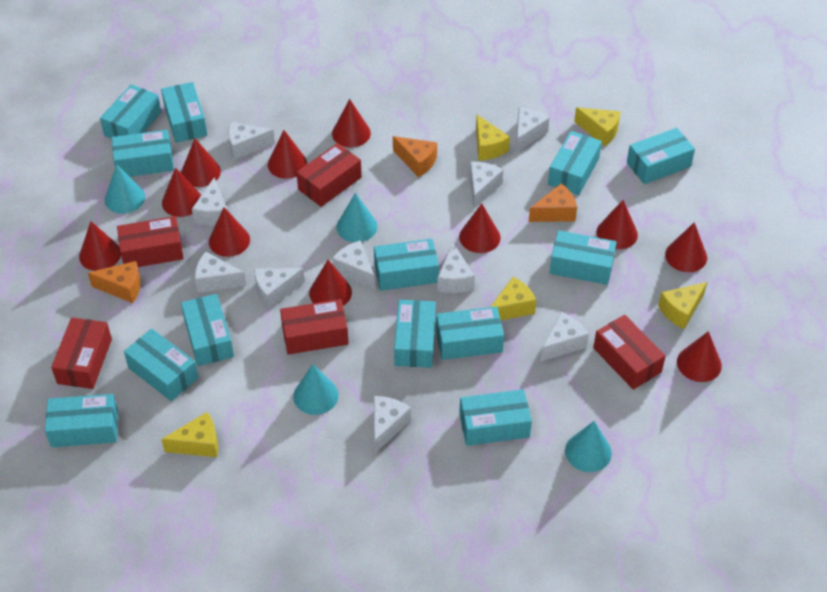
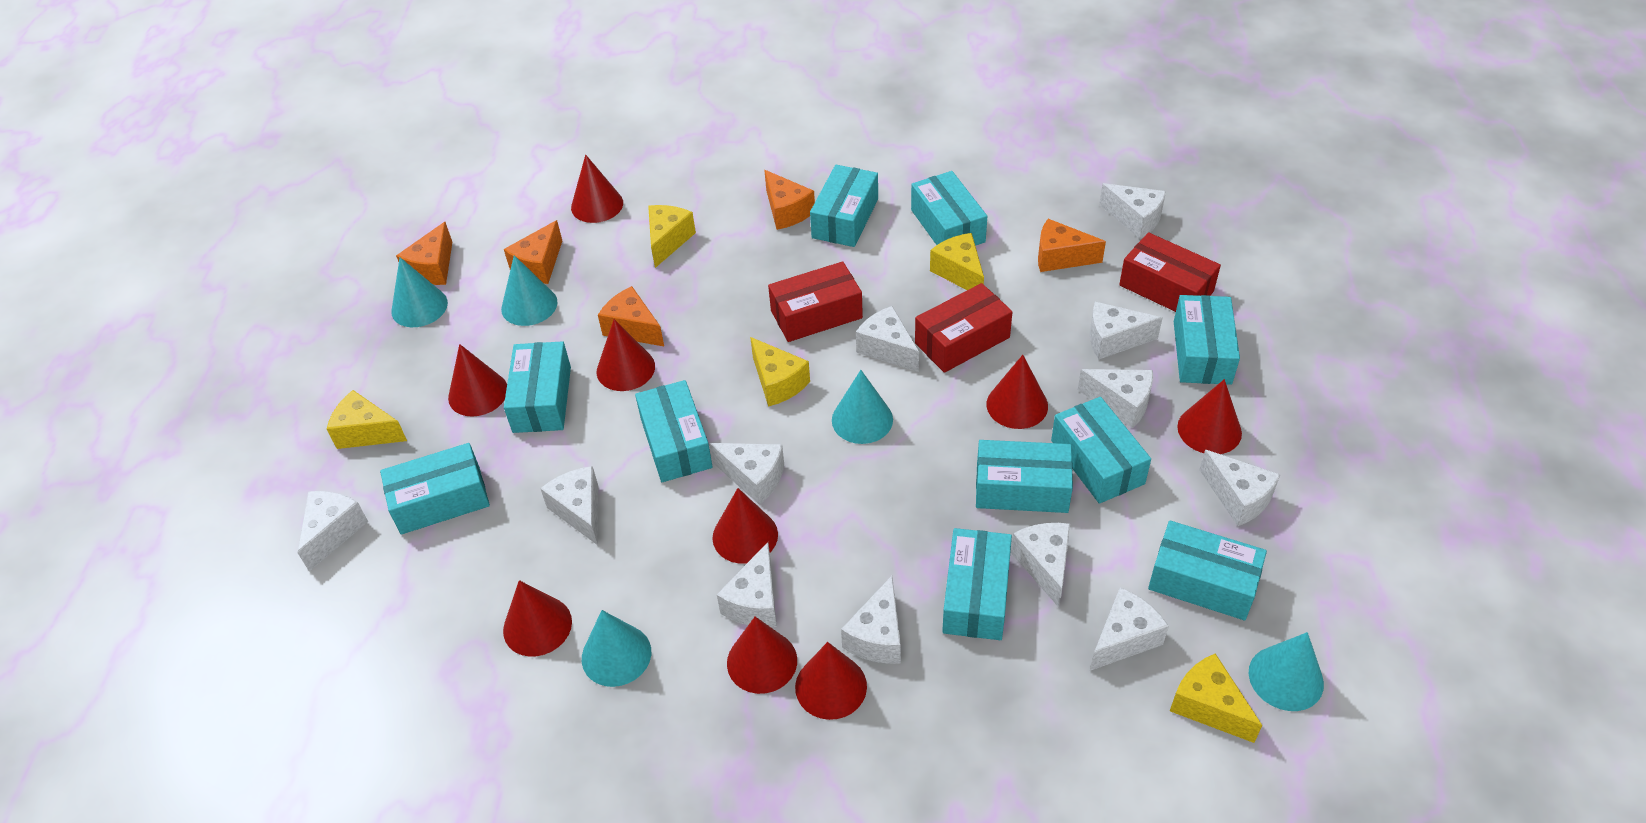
orange cheese: 3 -> 5
red box: 5 -> 3
red cone: 11 -> 9
turquoise box: 13 -> 10
turquoise cone: 4 -> 5
white cheese: 10 -> 12

